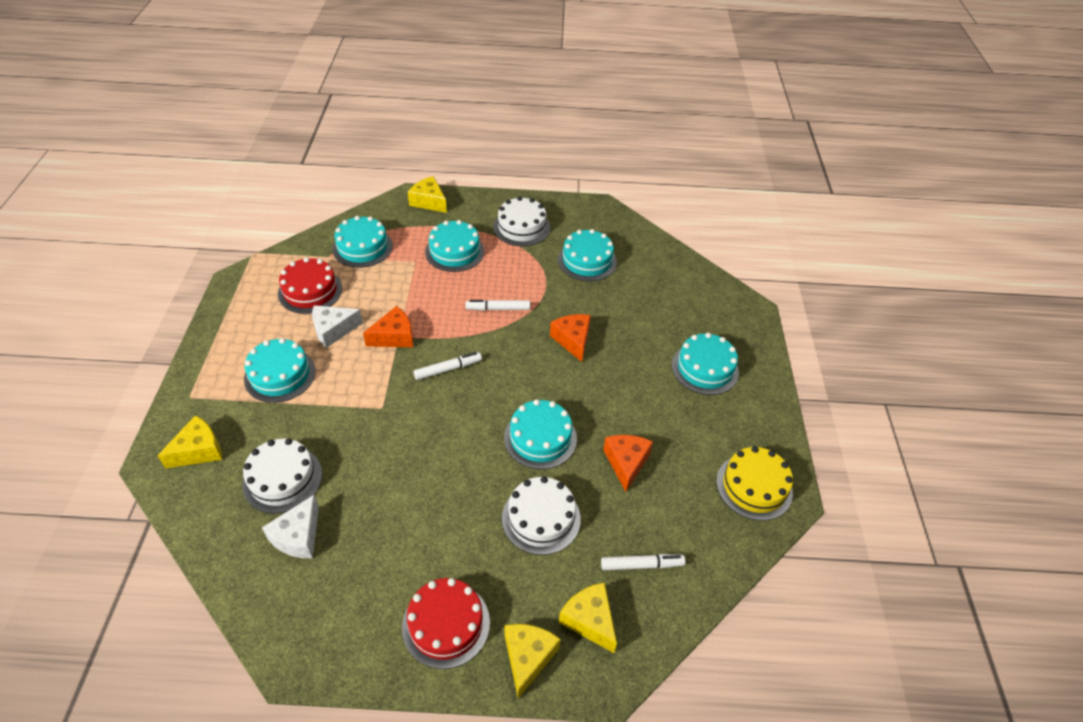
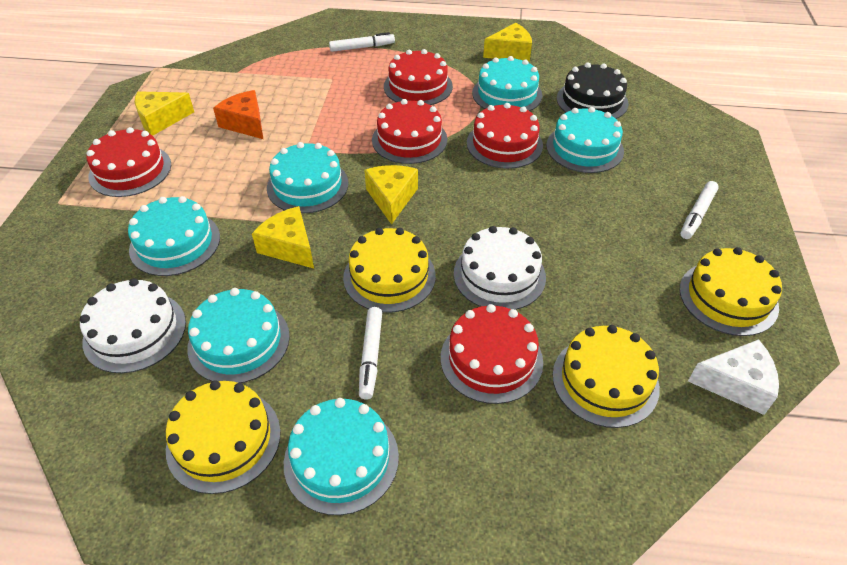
black cake: 0 -> 1
orange cheese: 3 -> 1
red cake: 2 -> 5
white cake: 3 -> 2
white cheese: 2 -> 1
yellow cake: 1 -> 4

